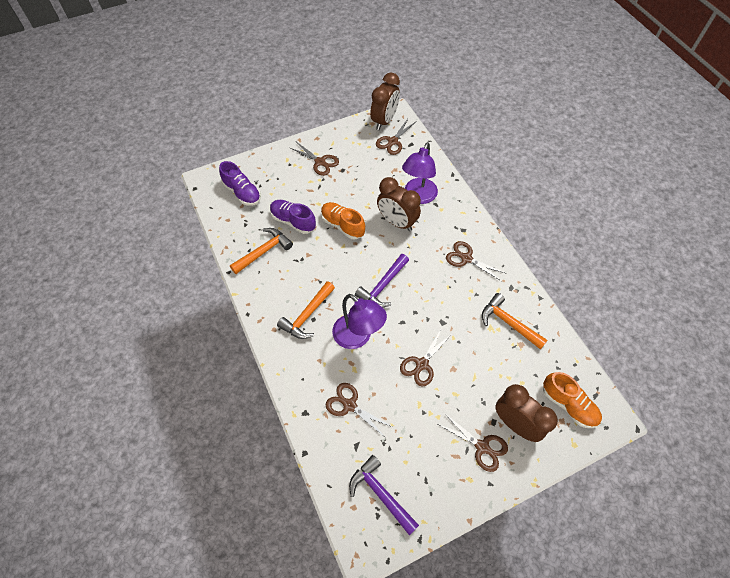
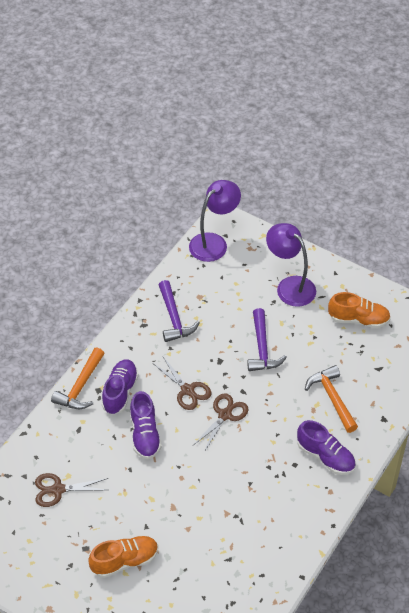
brown clock: 3 -> 0
brown scissors: 6 -> 3
orange hammer: 3 -> 2
purple shoe: 2 -> 3

